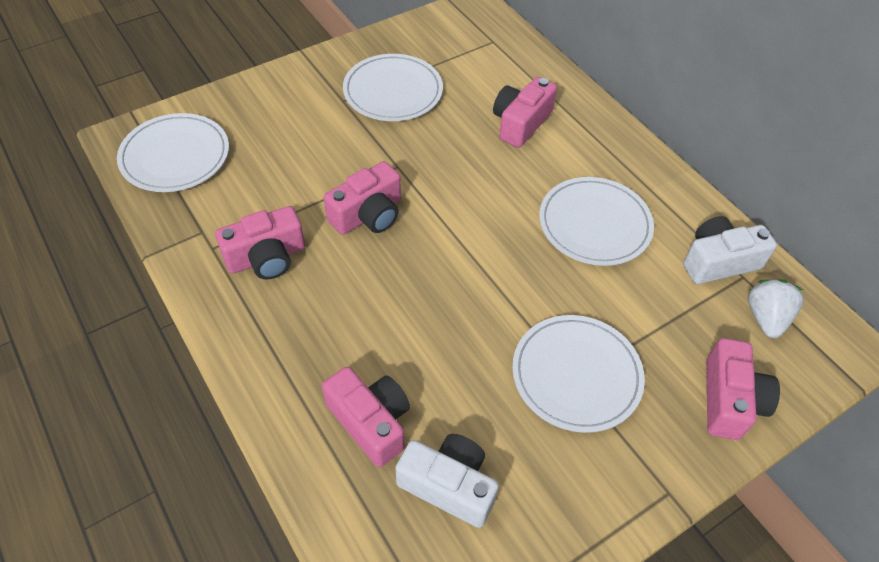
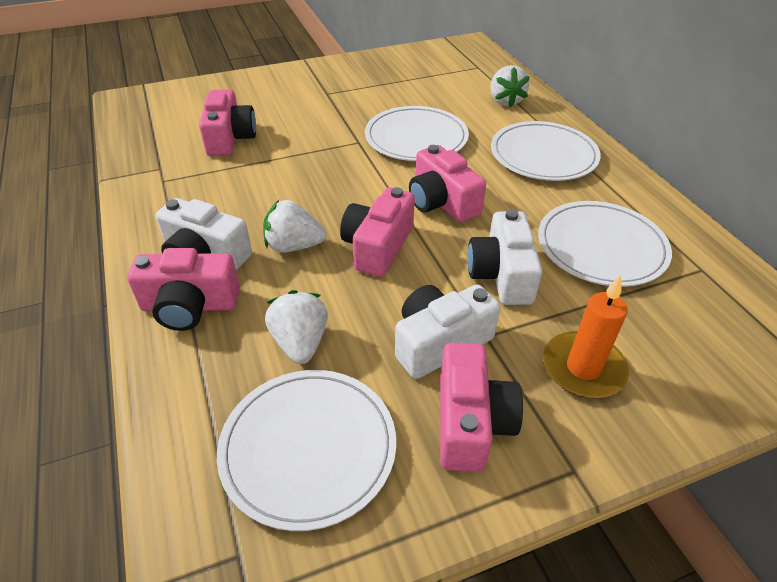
orange candle: 0 -> 1
white camera: 2 -> 3
white strawberry: 1 -> 3

